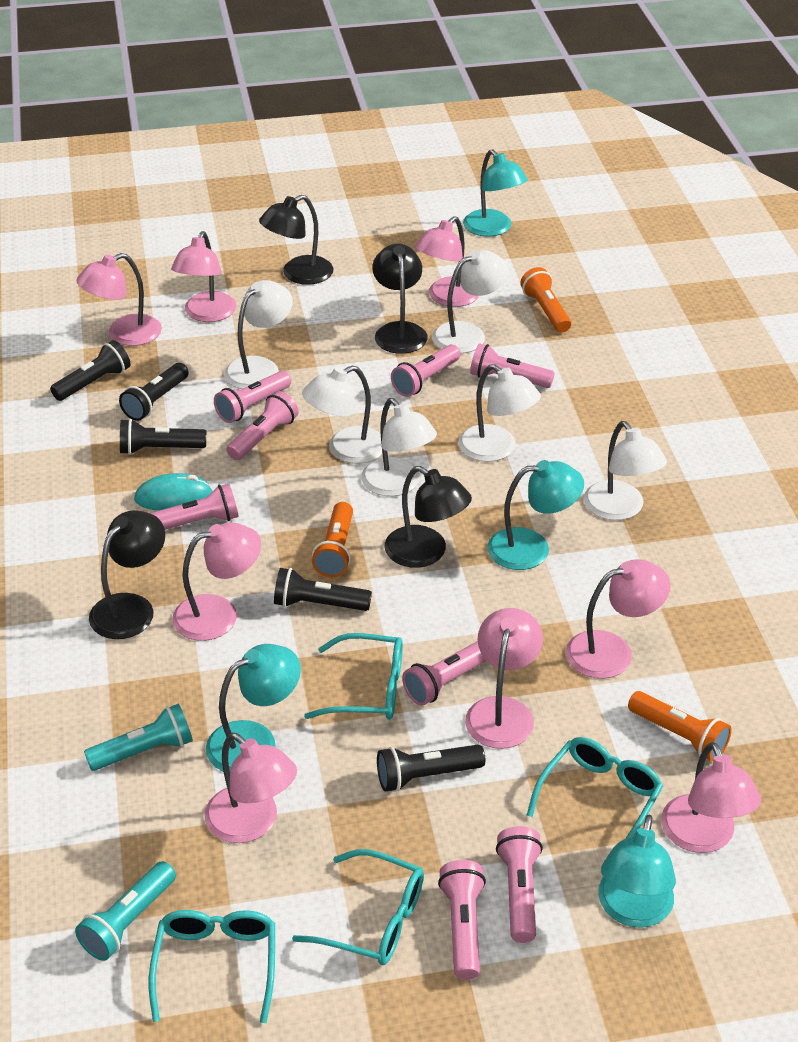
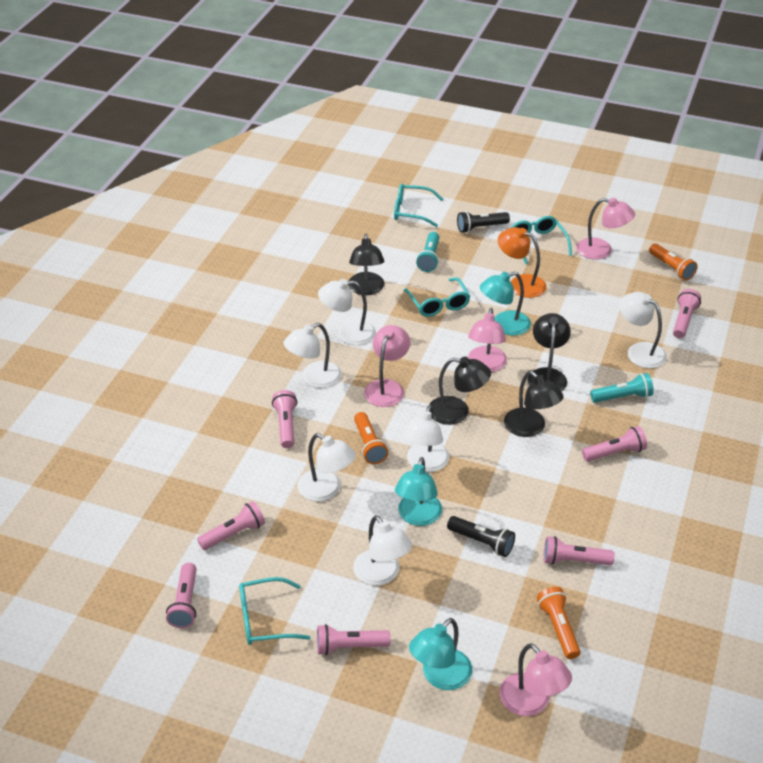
black flashlight: 5 -> 2
orange lamp: 0 -> 1
pink flashlight: 8 -> 7
pink lamp: 8 -> 4
turquoise lamp: 4 -> 3
turquoise mouse: 1 -> 0

